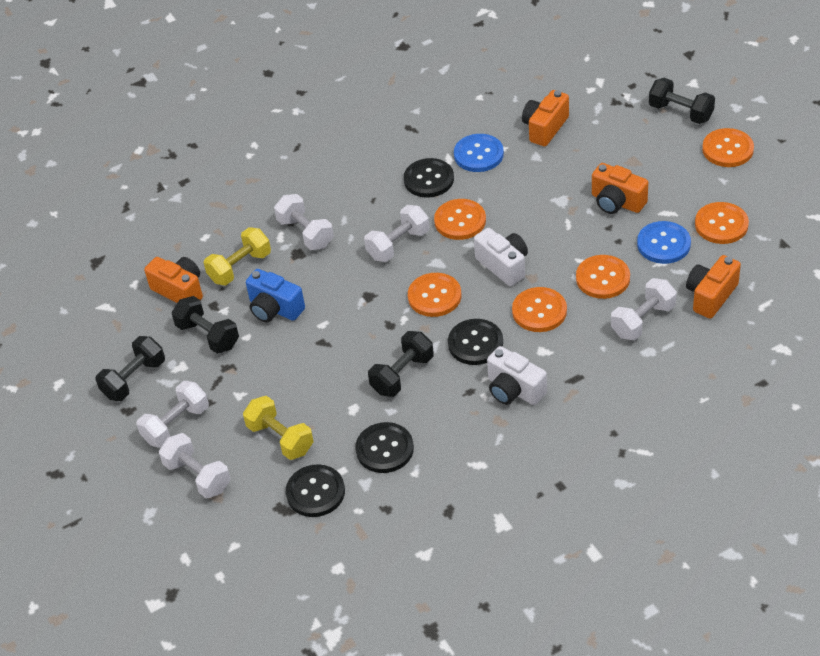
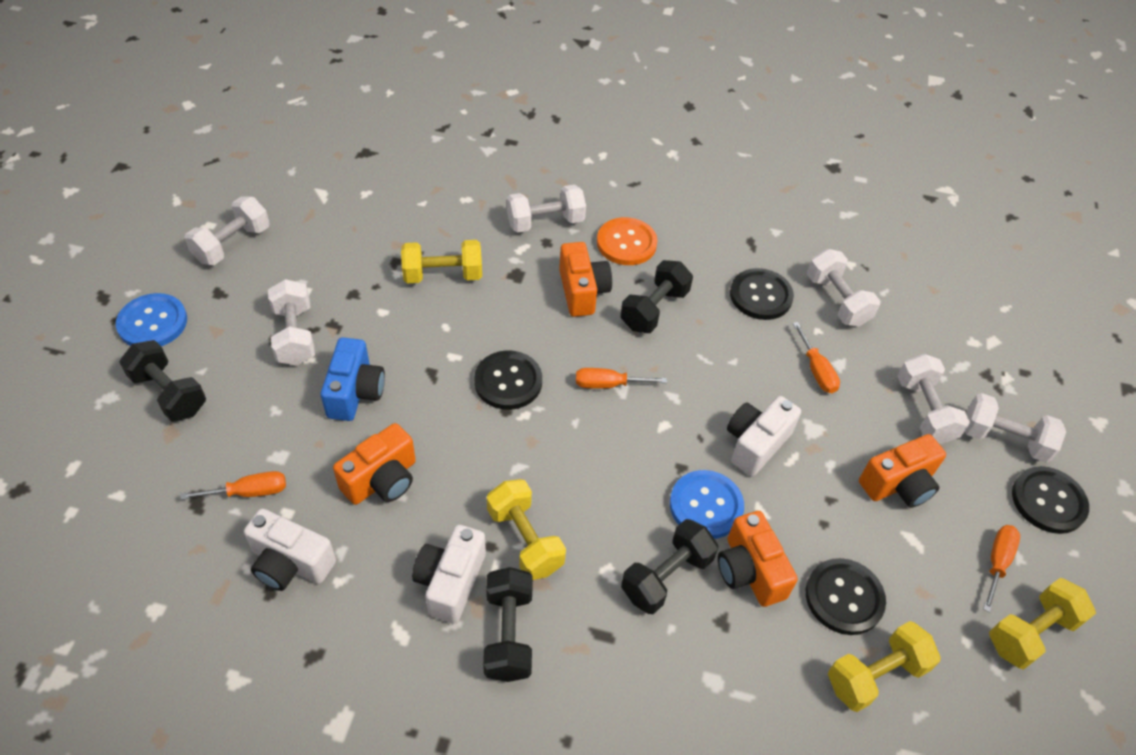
orange button: 6 -> 1
orange screwdriver: 0 -> 4
white camera: 2 -> 3
white dumbbell: 5 -> 6
yellow dumbbell: 2 -> 4

